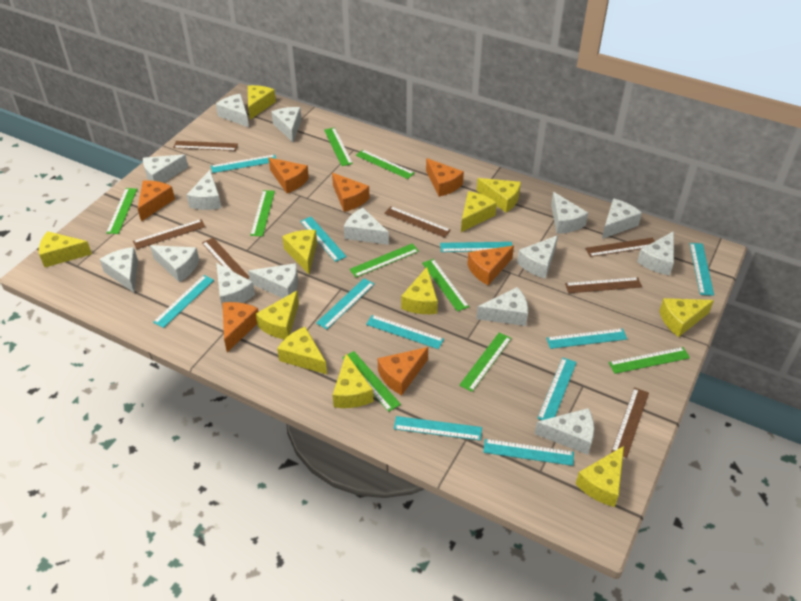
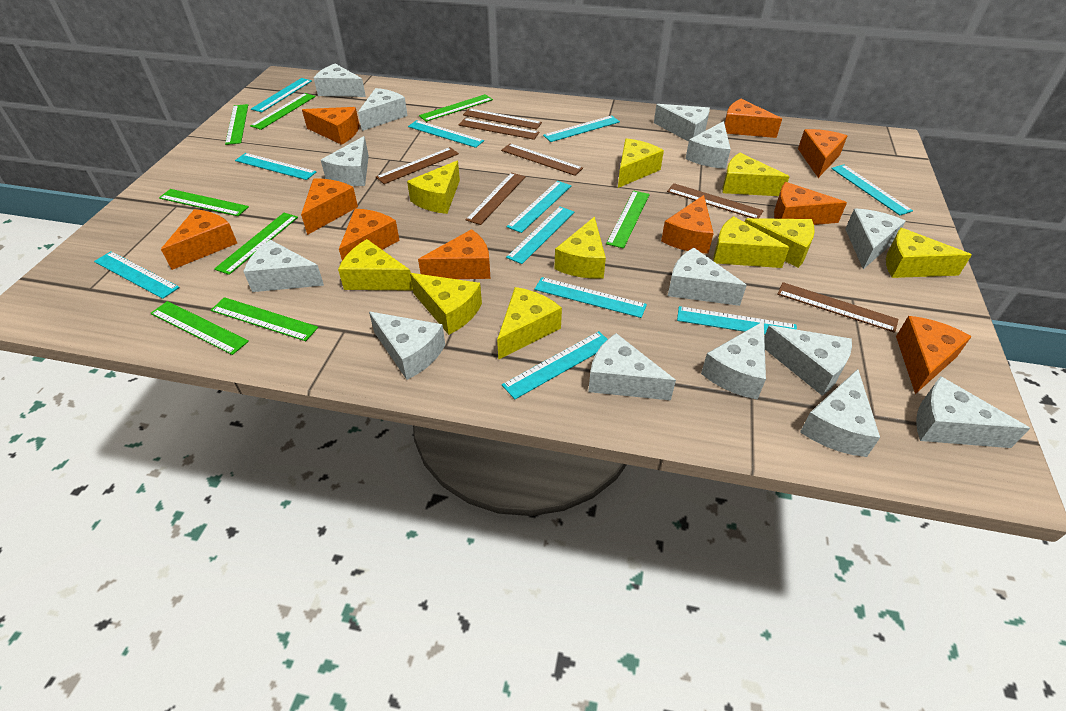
green ruler: 9 -> 8
orange cheese: 7 -> 10
white cheese: 15 -> 14
yellow cheese: 11 -> 10

